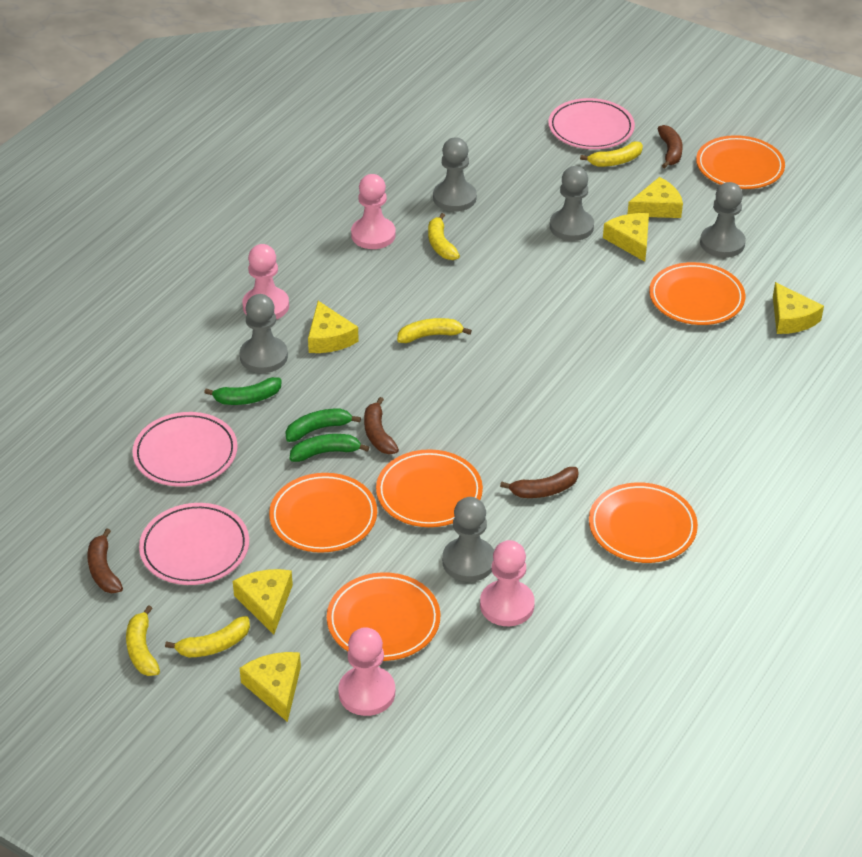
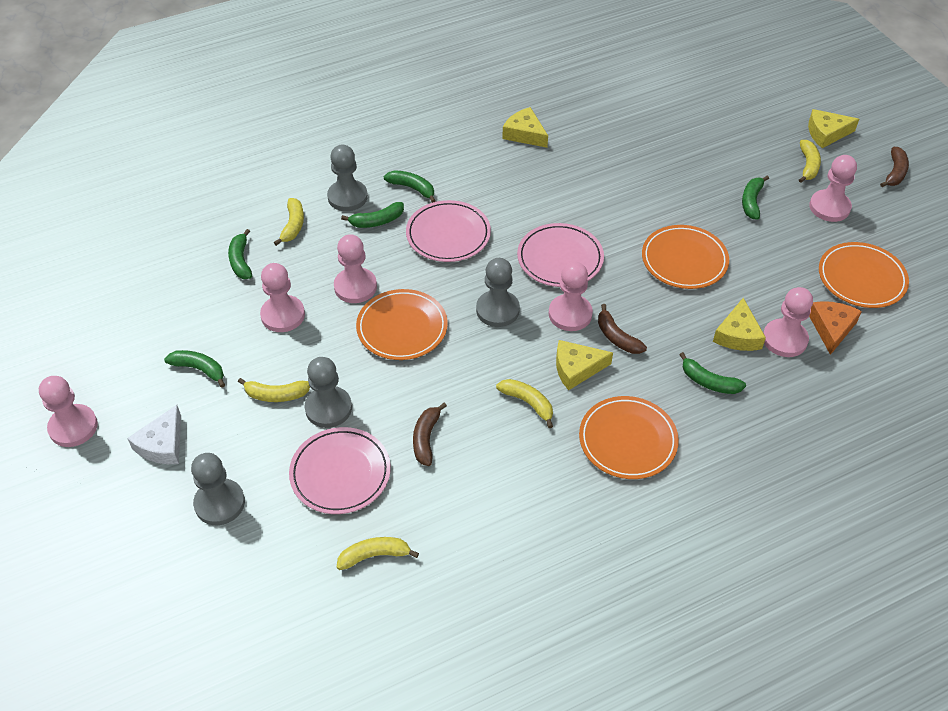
brown banana: 4 -> 3
green banana: 3 -> 6
grey pawn: 5 -> 4
orange cheese: 0 -> 1
orange plate: 6 -> 4
pink pawn: 4 -> 6
white cheese: 0 -> 1
yellow cheese: 6 -> 4

